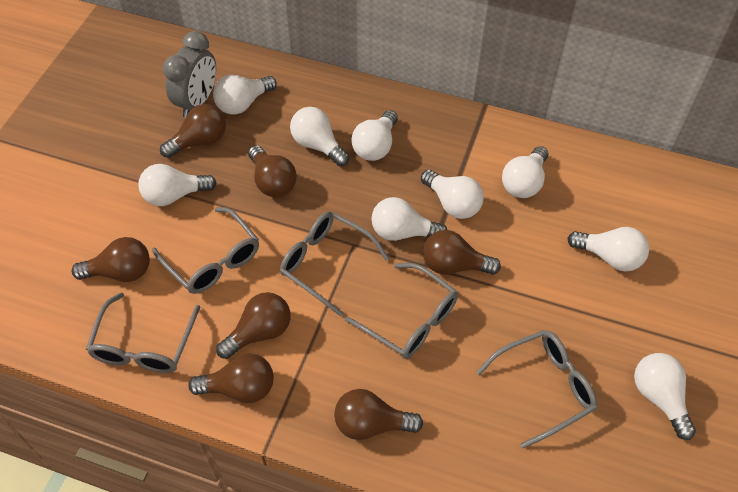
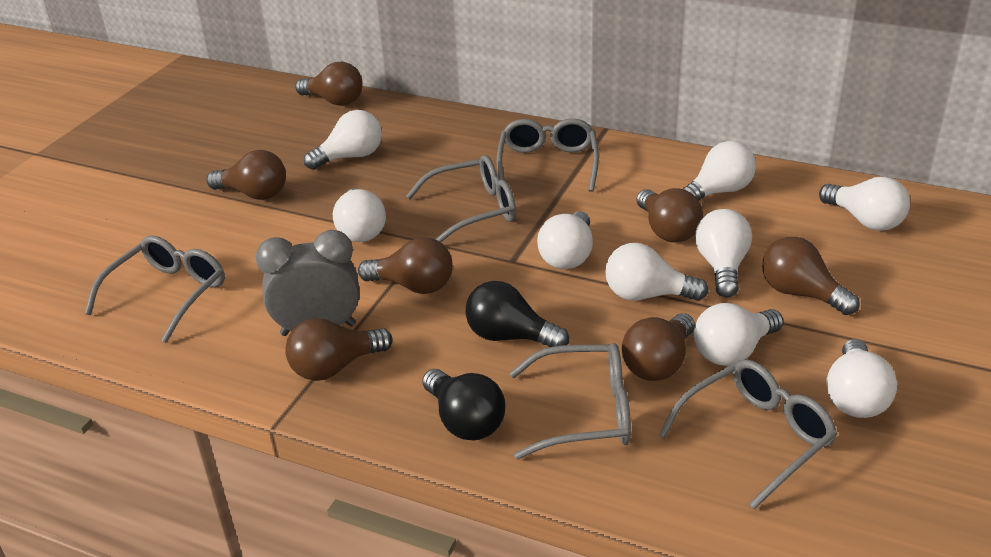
black light bulb: 0 -> 2

